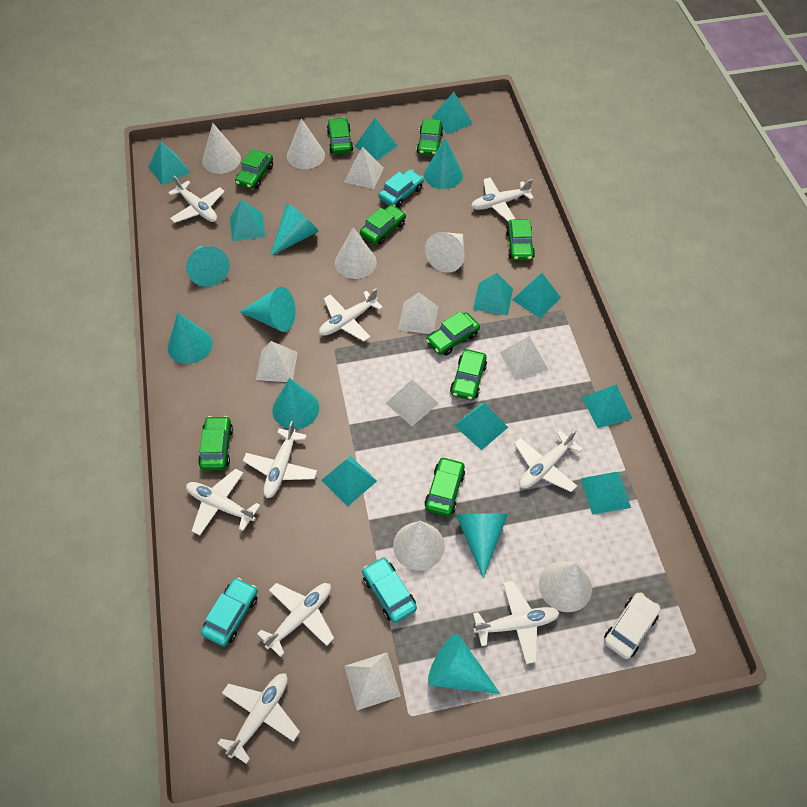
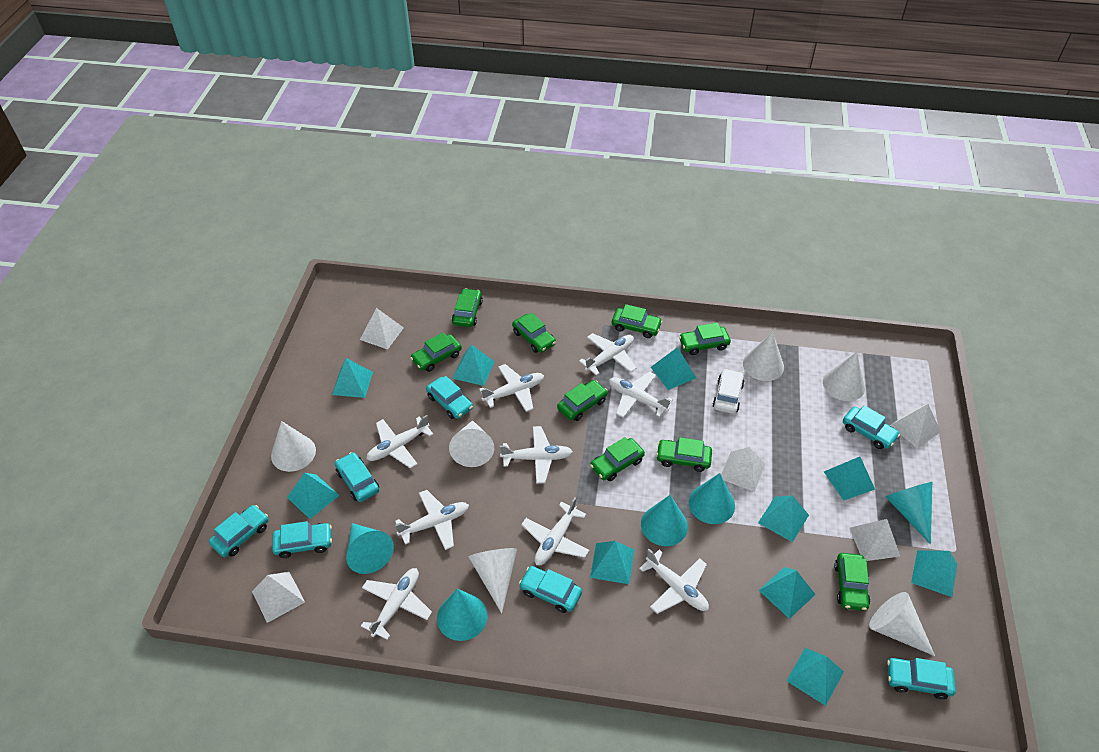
turquoise car: 3 -> 7
turquoise cone: 8 -> 5
white pyramid: 6 -> 5

